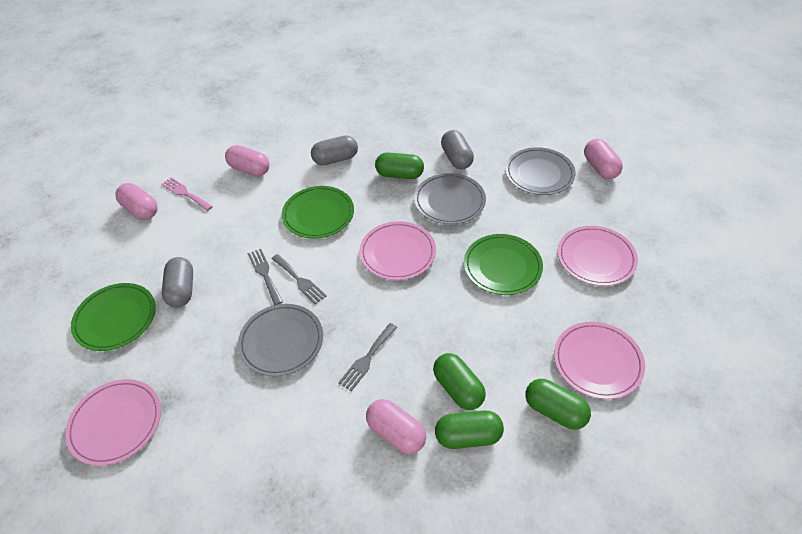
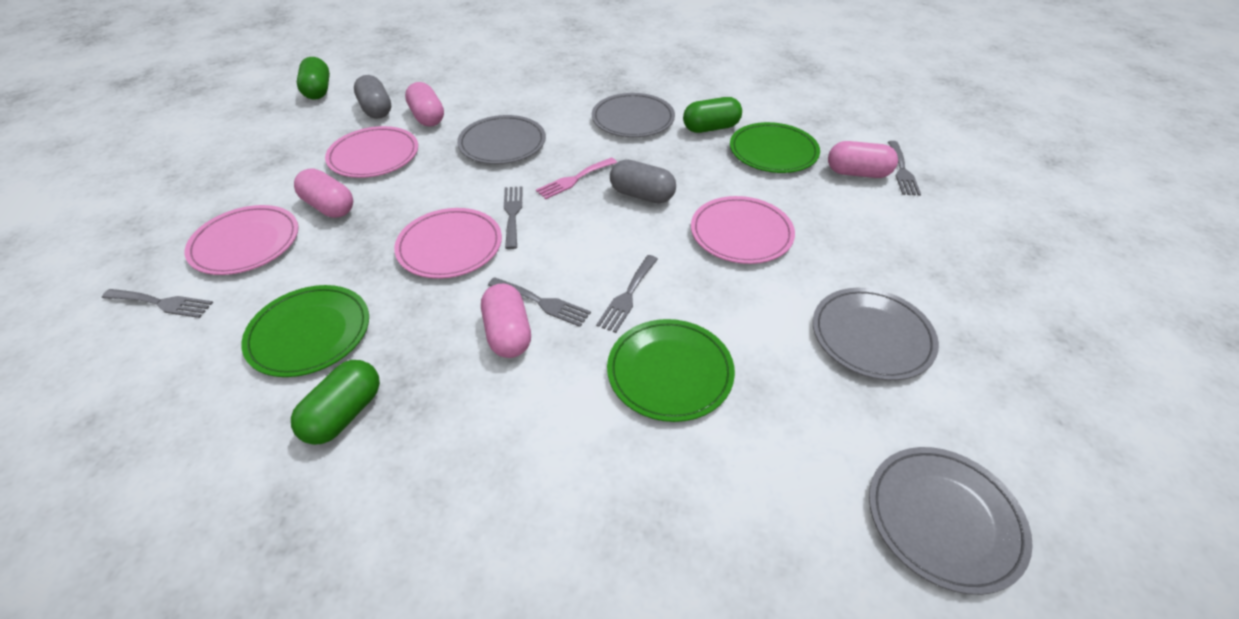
green capsule: 4 -> 3
grey capsule: 3 -> 2
grey fork: 3 -> 5
grey plate: 3 -> 4

